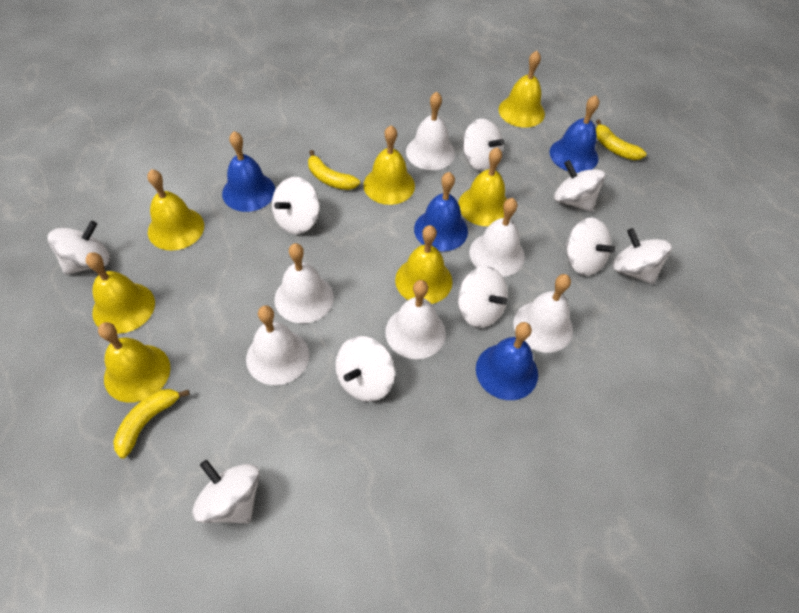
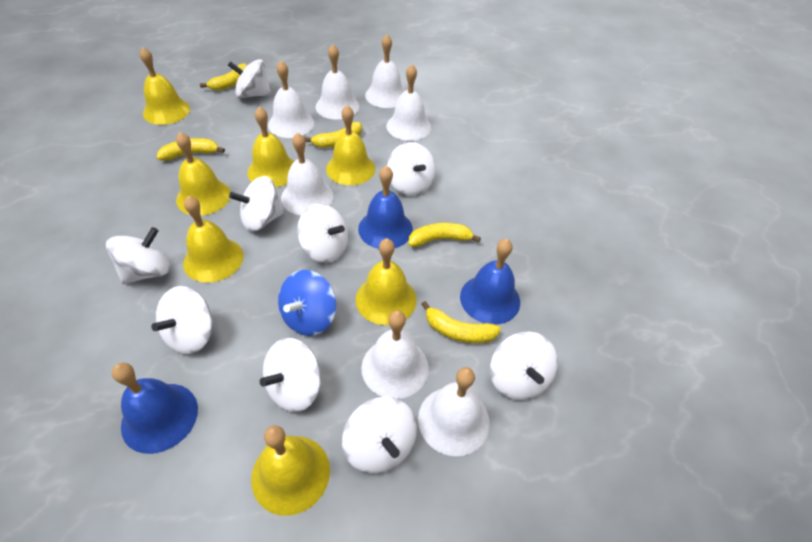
blue bell: 4 -> 3
blue spinning top: 0 -> 1
white bell: 6 -> 7
yellow banana: 3 -> 5

